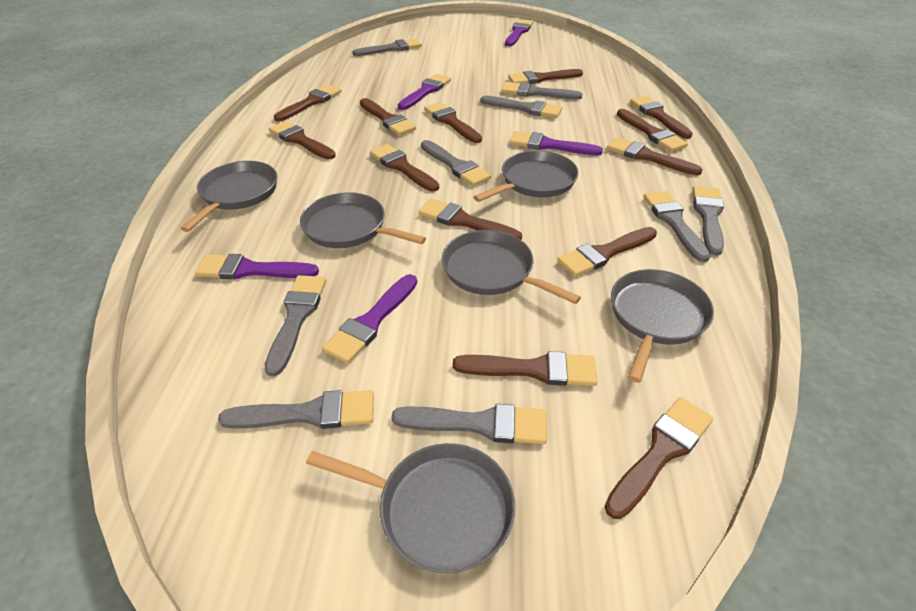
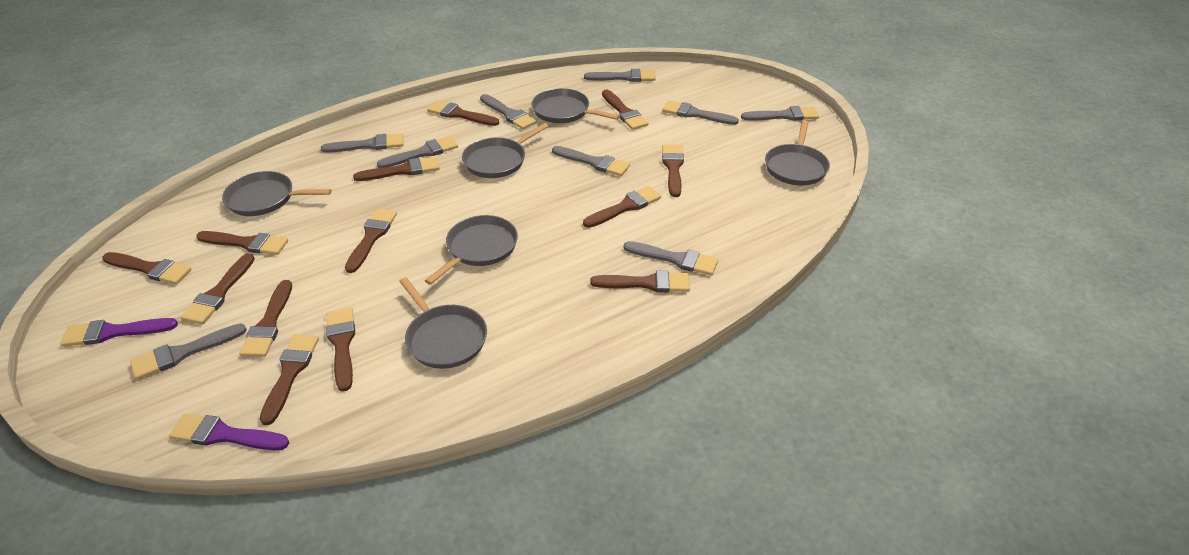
purple brush: 5 -> 2

